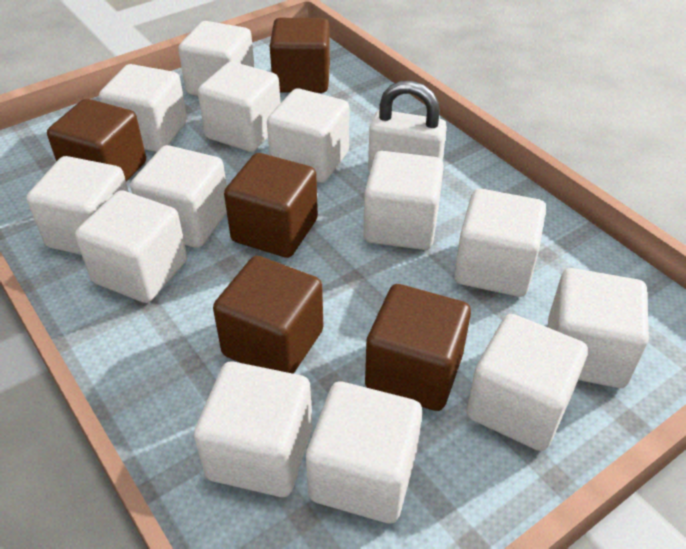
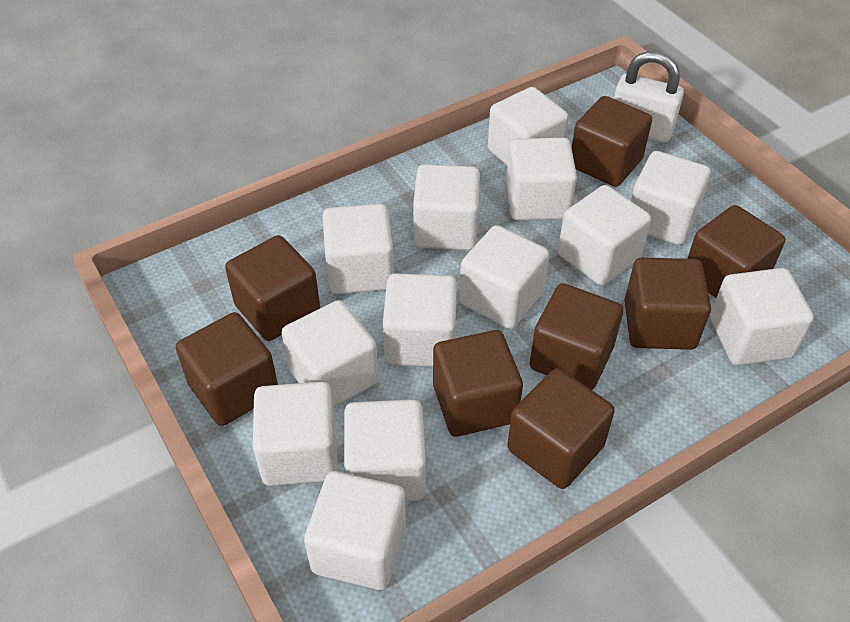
brown cube: 5 -> 8

